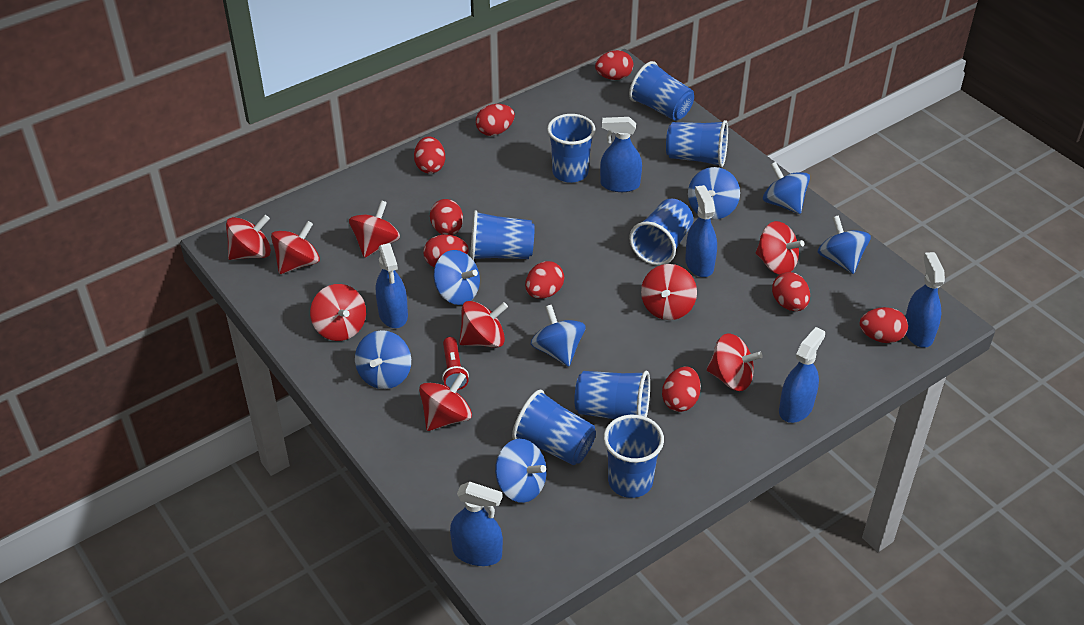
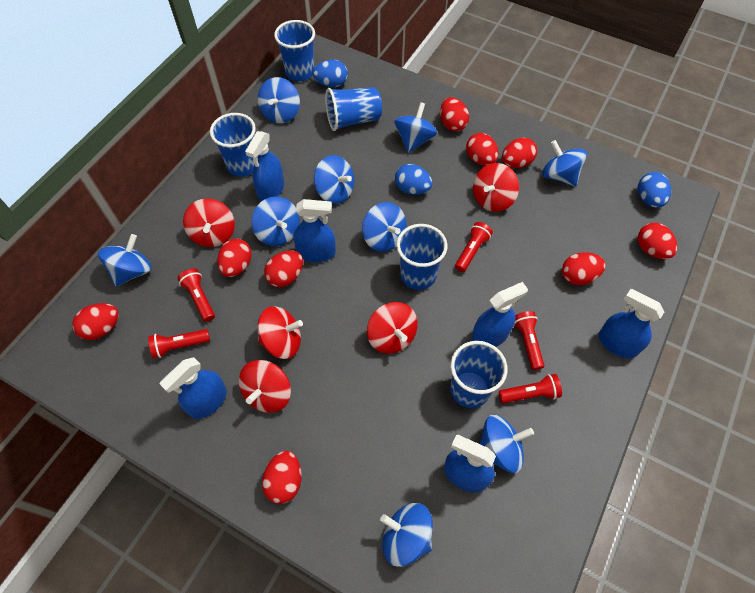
blue cup: 8 -> 5
blue egg: 0 -> 3
blue spinning top: 7 -> 9
red flashlight: 1 -> 5
red spinning top: 9 -> 5

